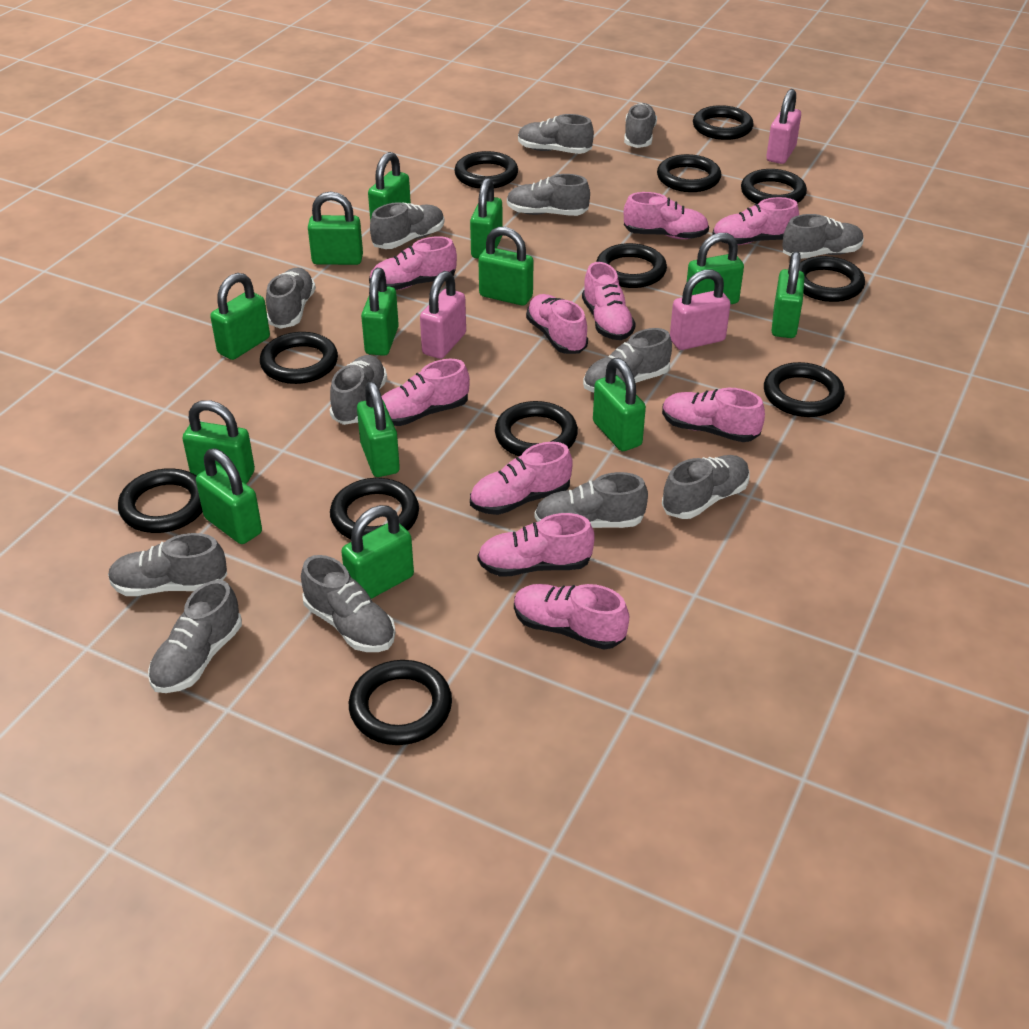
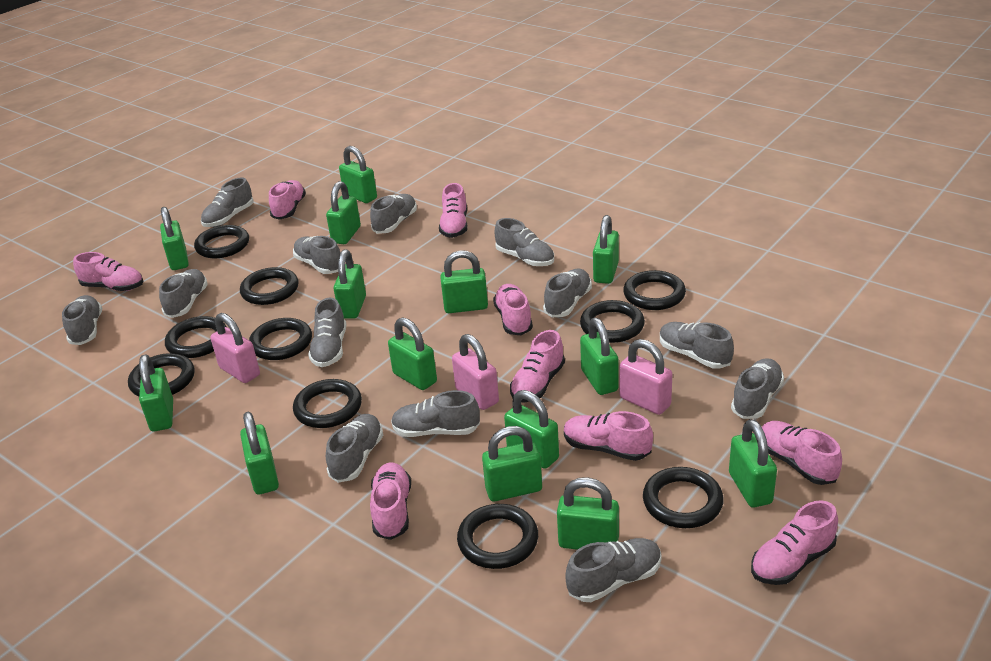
black ring: 12 -> 10
green padlock: 13 -> 14
pink shoe: 10 -> 9

